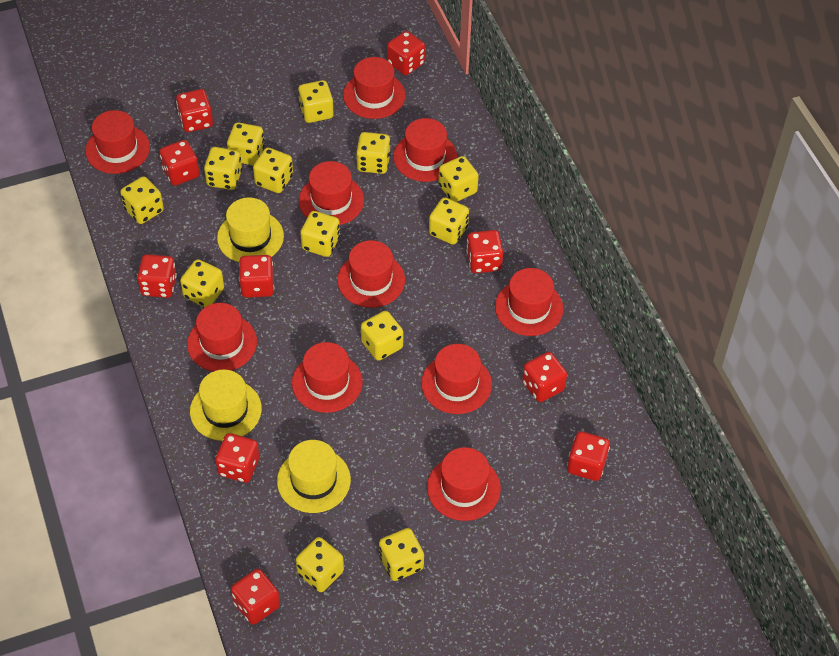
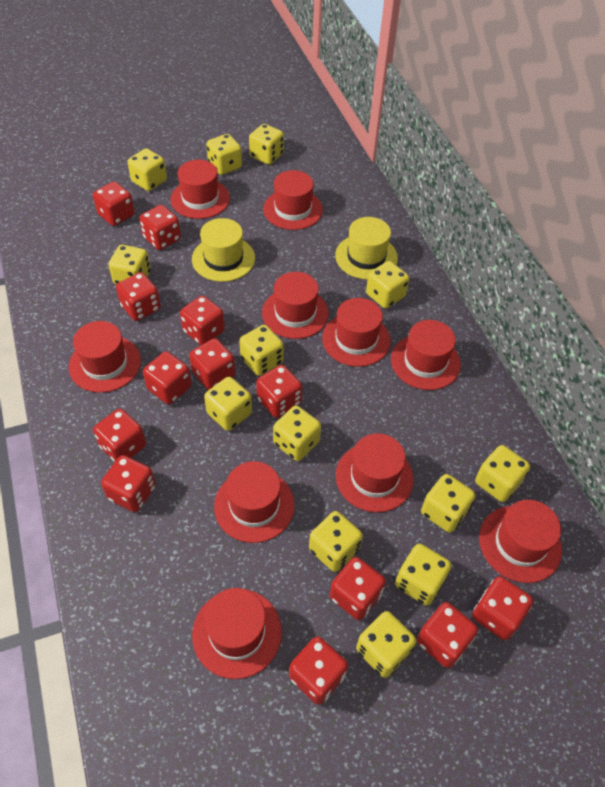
red dice: 10 -> 13
yellow hat: 3 -> 2

